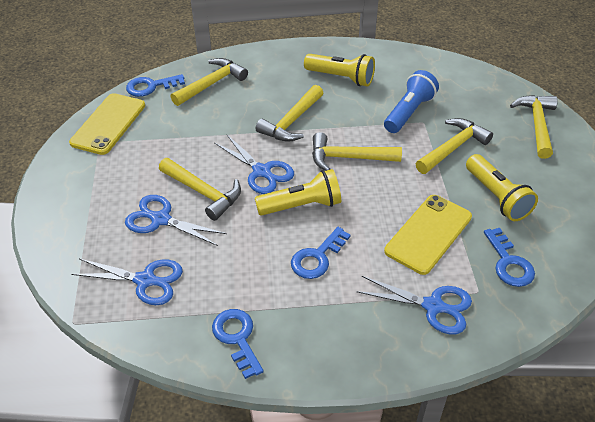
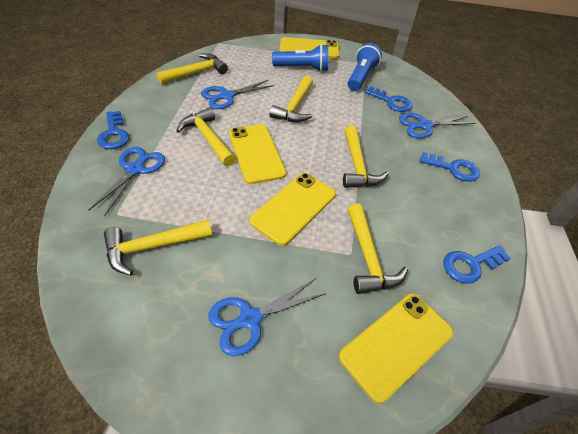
blue flashlight: 1 -> 2
yellow flashlight: 3 -> 0
yellow phone: 2 -> 4

